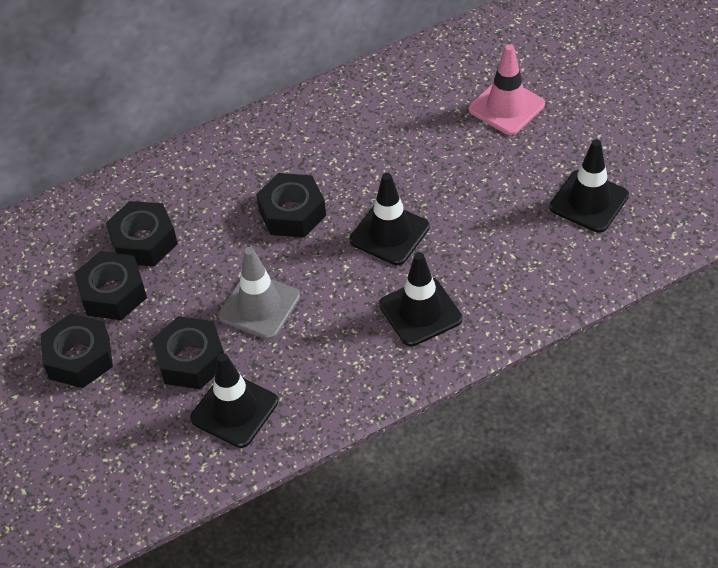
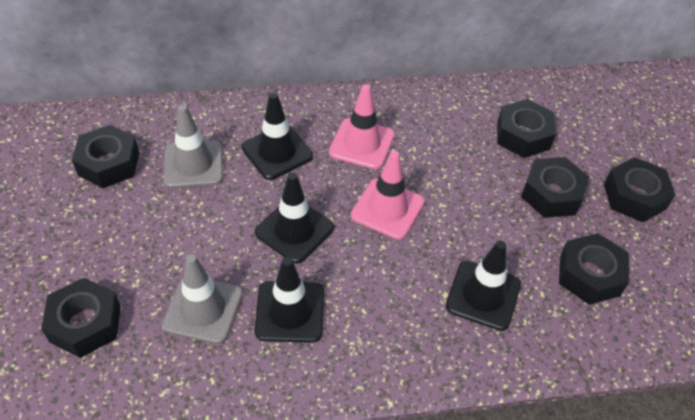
black nut: 5 -> 6
grey traffic cone: 1 -> 2
pink traffic cone: 1 -> 2

